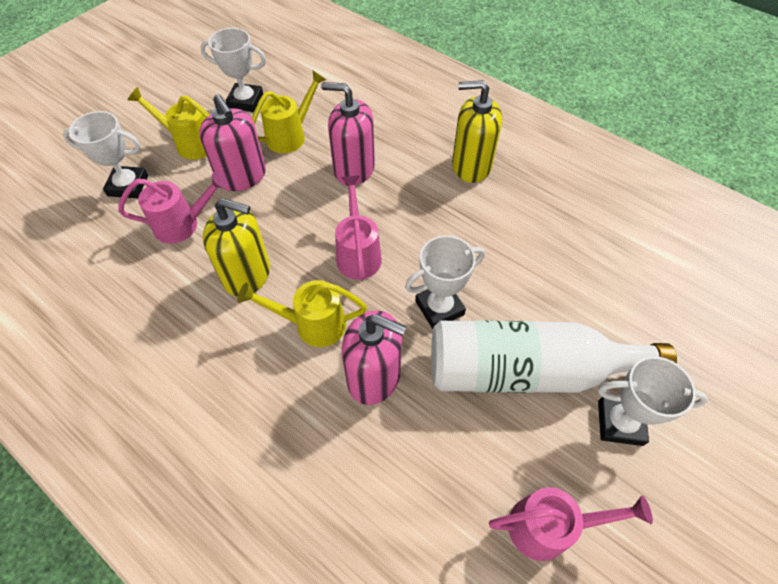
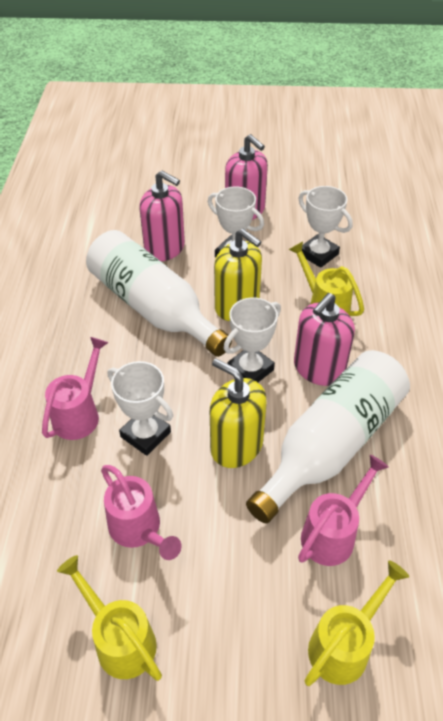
white bottle: 1 -> 2

